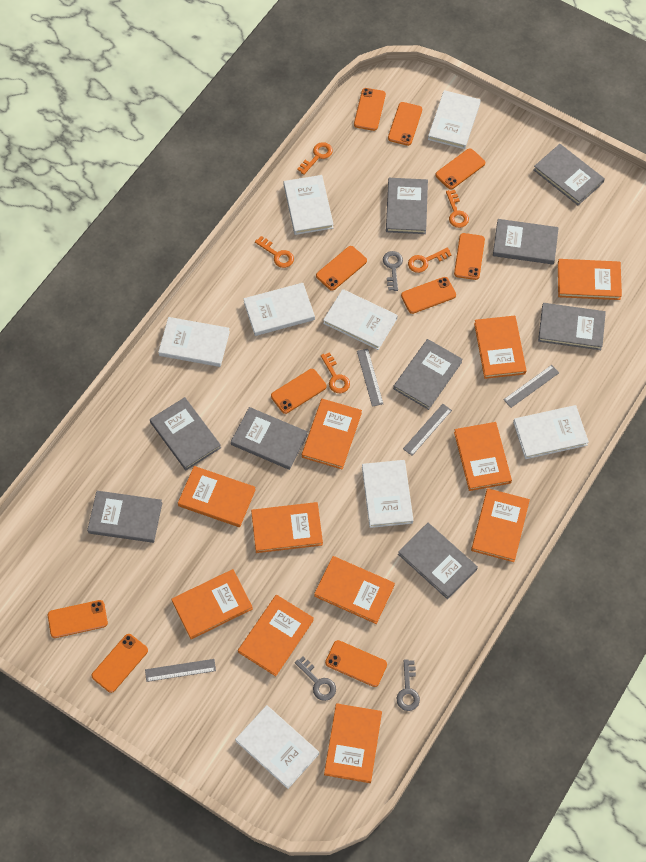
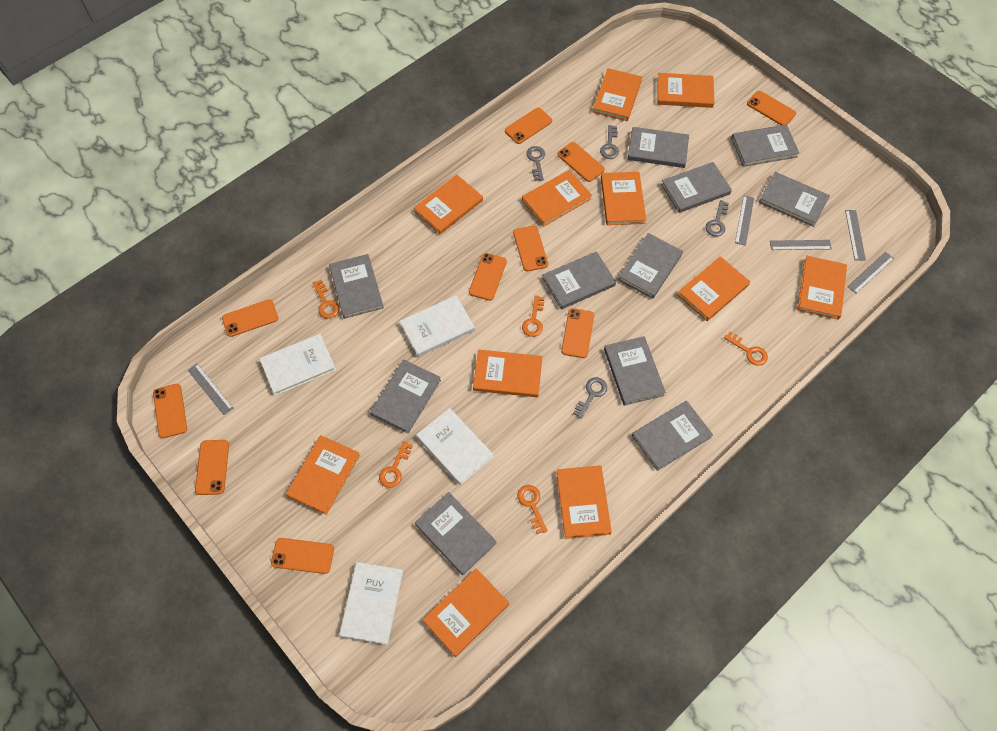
grey book: 9 -> 11
grey key: 3 -> 4
grey ruler: 4 -> 5
white book: 8 -> 4

